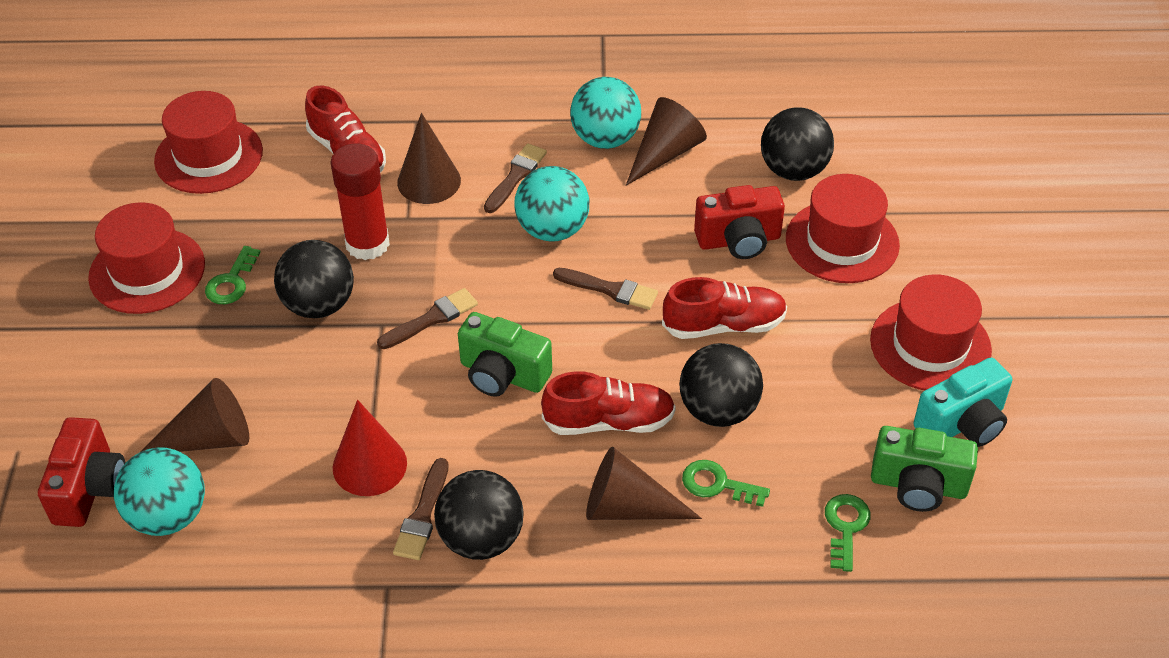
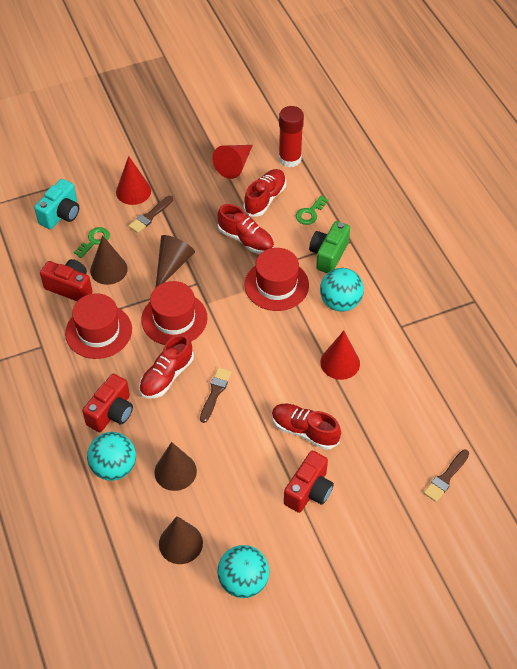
black ball: 4 -> 0
brown brush: 4 -> 3
green camera: 2 -> 1
green key: 3 -> 2
red camera: 2 -> 3
red cone: 1 -> 3
red hat: 4 -> 3
red shoe: 3 -> 4

